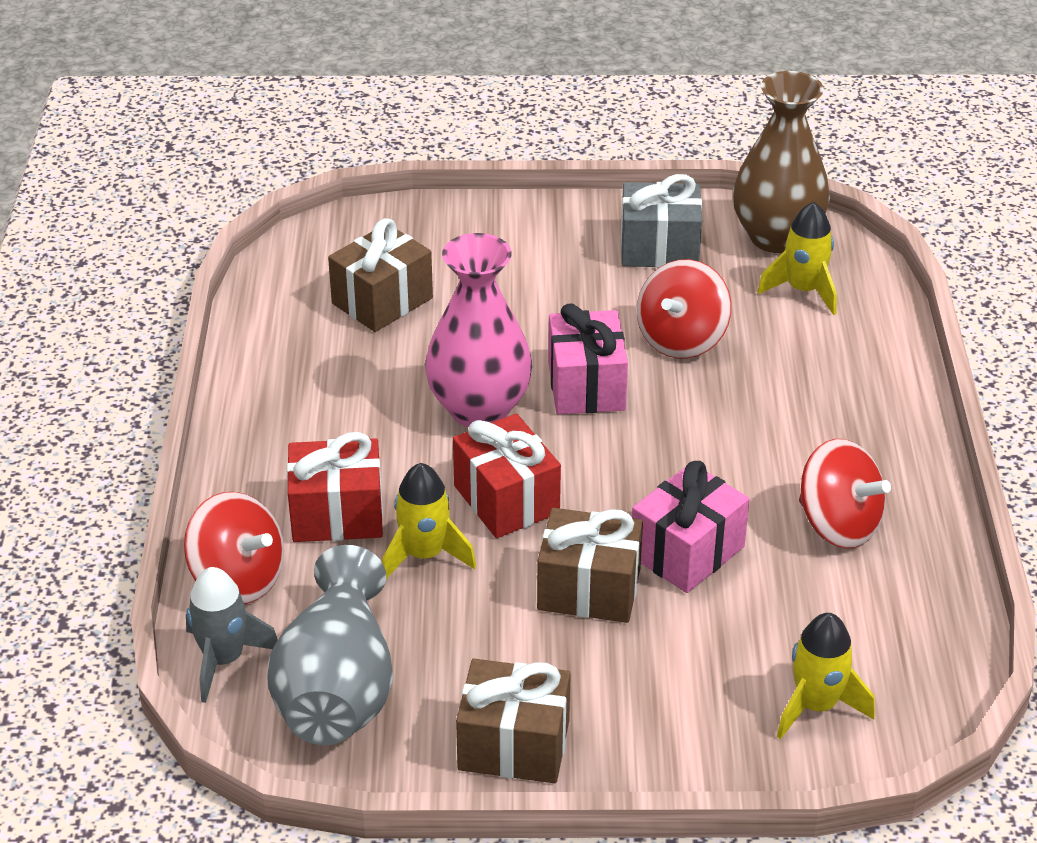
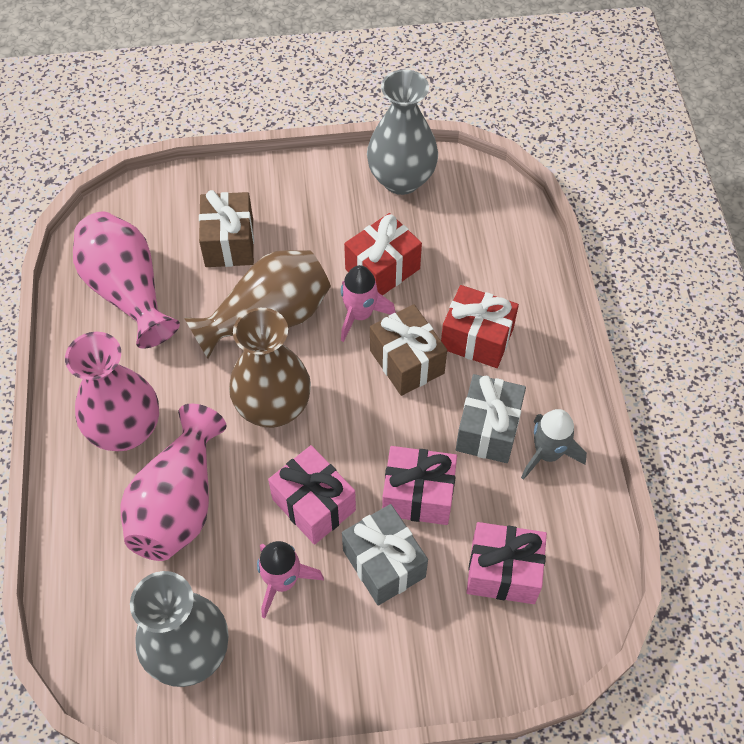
brown gift: 3 -> 2
brown vase: 1 -> 2
grey gift: 1 -> 2
grey vase: 1 -> 2
pink gift: 2 -> 3
pink rocket: 0 -> 2
pink vase: 1 -> 3
red spinning top: 3 -> 0
yellow rocket: 3 -> 0

